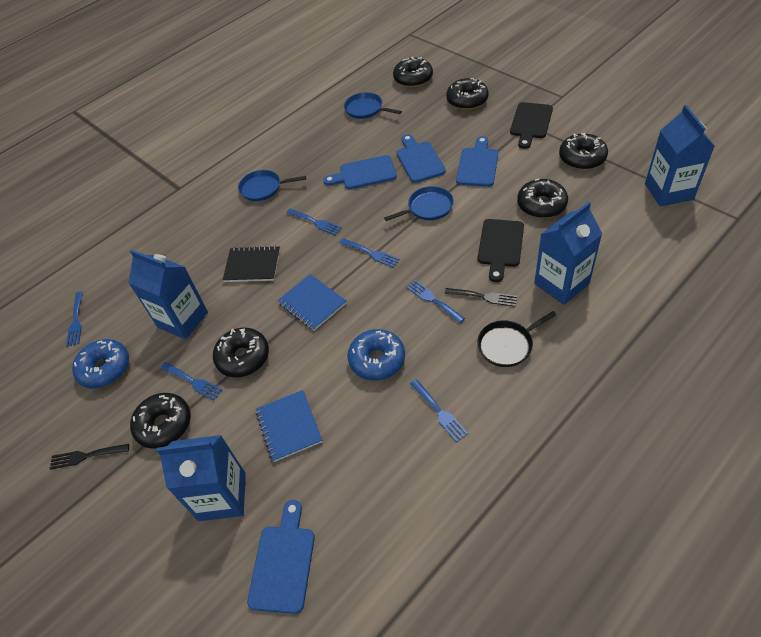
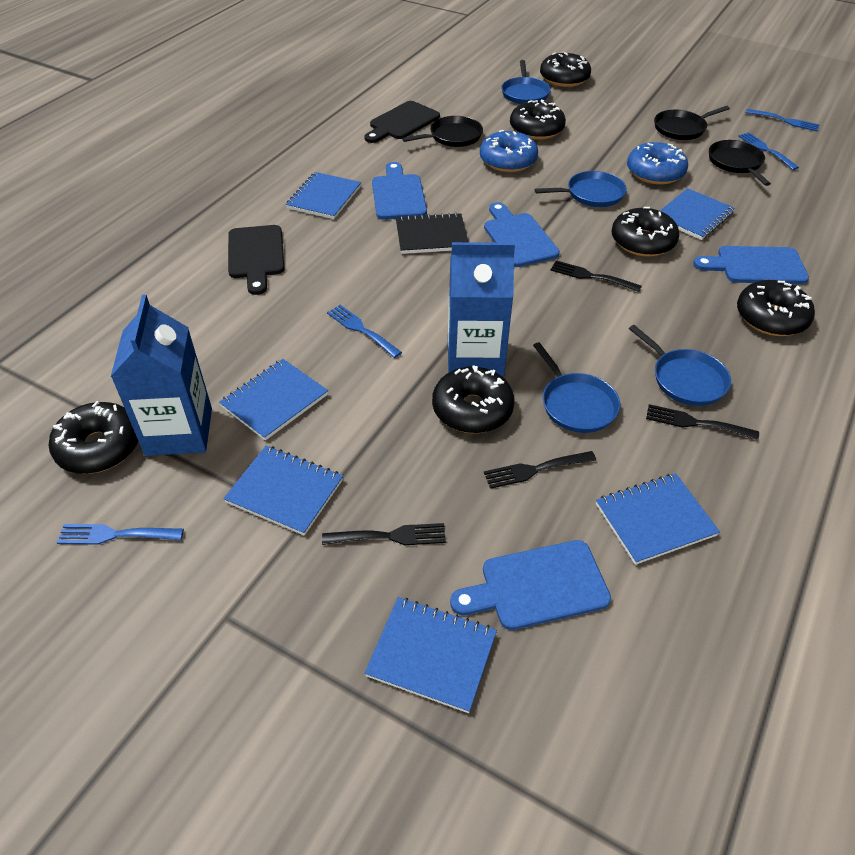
black fork: 2 -> 4
black pan: 1 -> 3
blue carton: 4 -> 2
blue fork: 6 -> 4
blue notebook: 2 -> 6
blue pan: 3 -> 4

